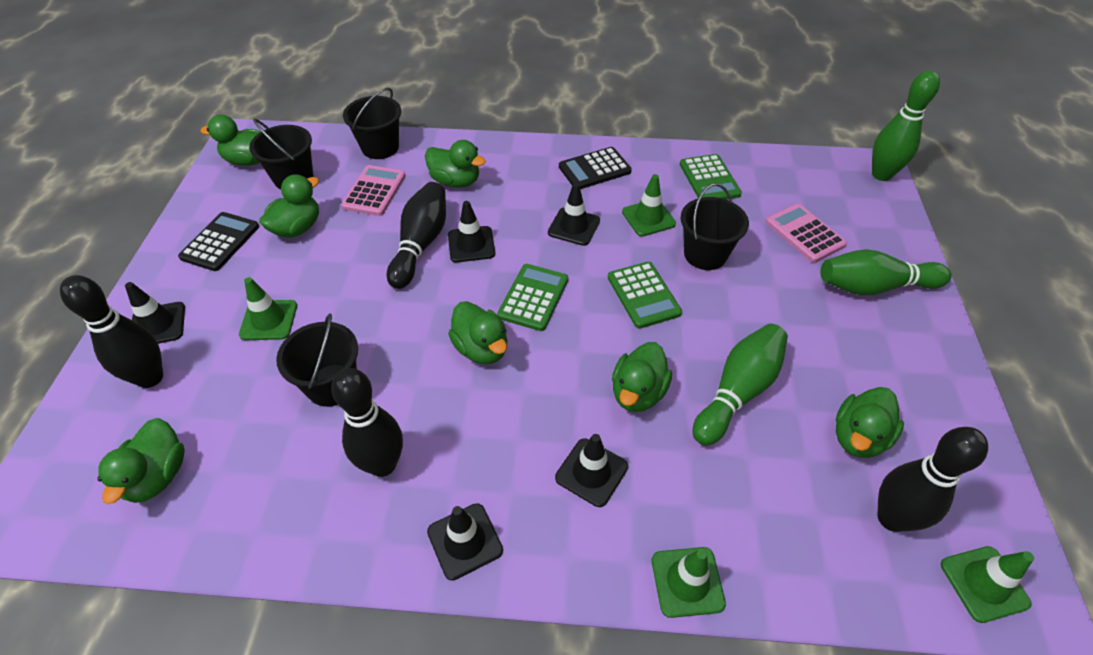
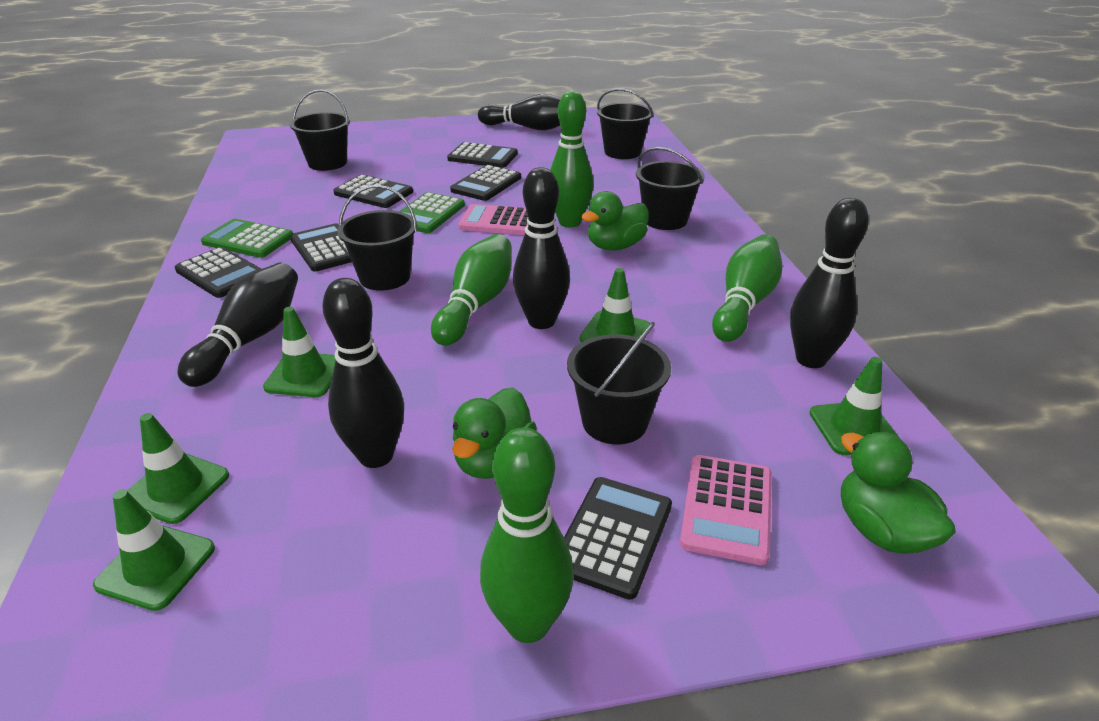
black bowling pin: 4 -> 5
black bucket: 4 -> 5
black calculator: 2 -> 6
black traffic cone: 5 -> 0
green bowling pin: 3 -> 4
green calculator: 3 -> 2
green duck: 7 -> 3
green traffic cone: 4 -> 5

